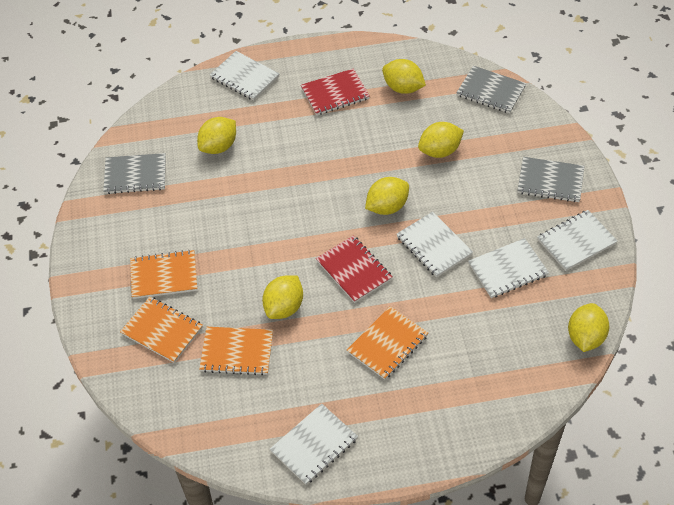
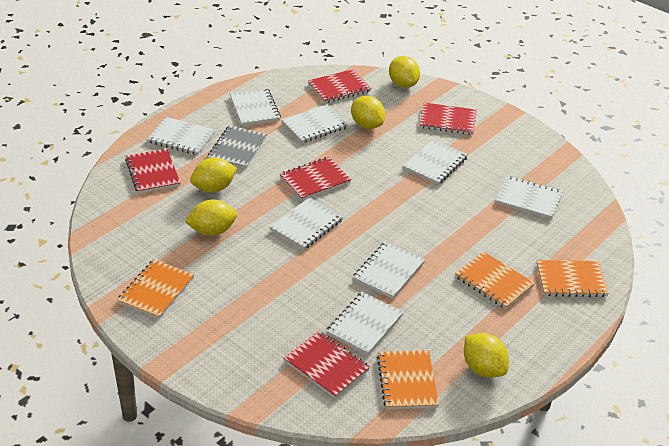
grey notebook: 3 -> 1
red notebook: 2 -> 5
white notebook: 5 -> 8
yellow lemon: 6 -> 5

